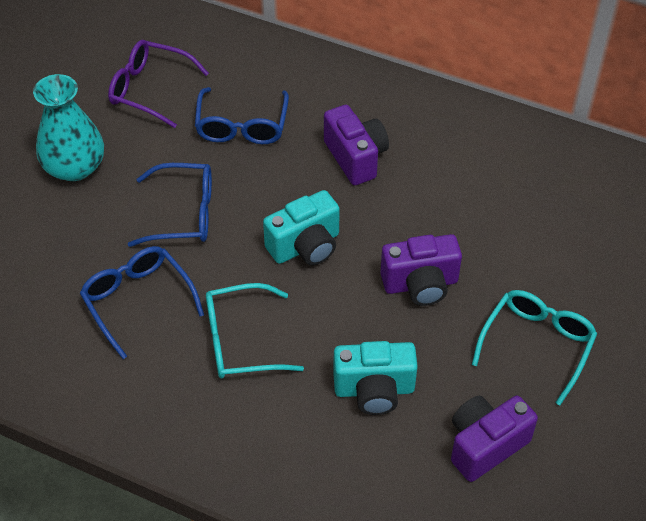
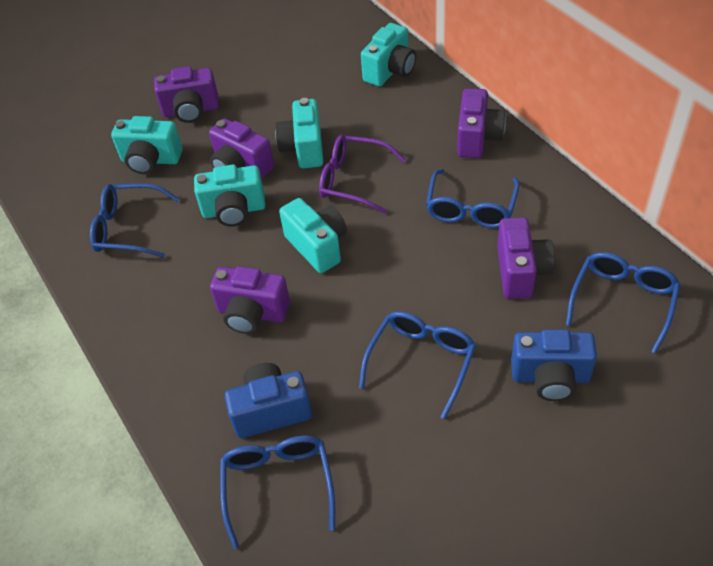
blue camera: 0 -> 2
blue glasses: 3 -> 5
purple camera: 3 -> 5
turquoise camera: 2 -> 5
turquoise glasses: 2 -> 0
turquoise vase: 1 -> 0

